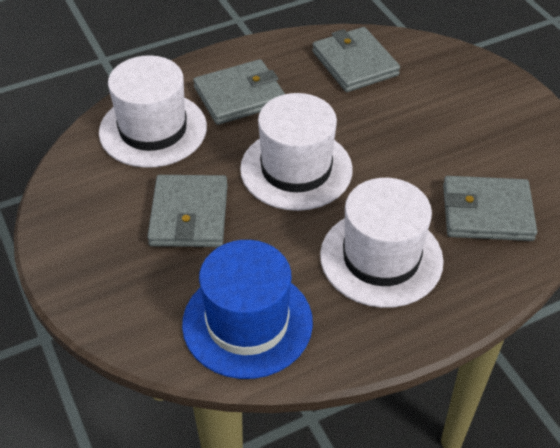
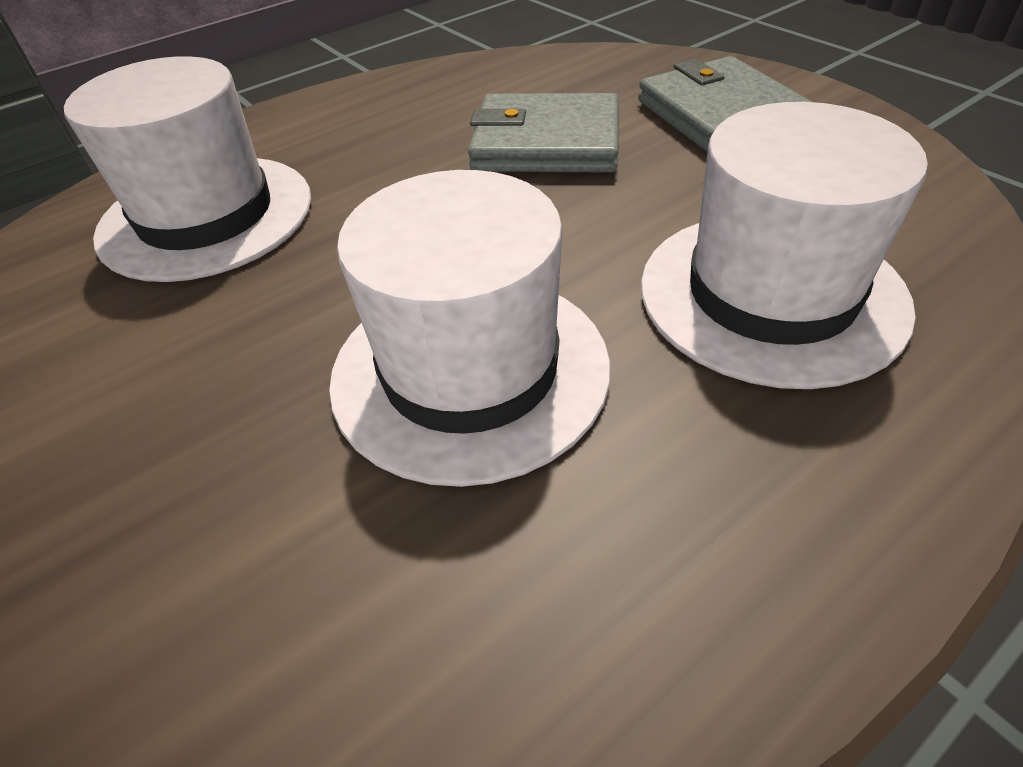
blue hat: 1 -> 0
grey wallet: 4 -> 2

